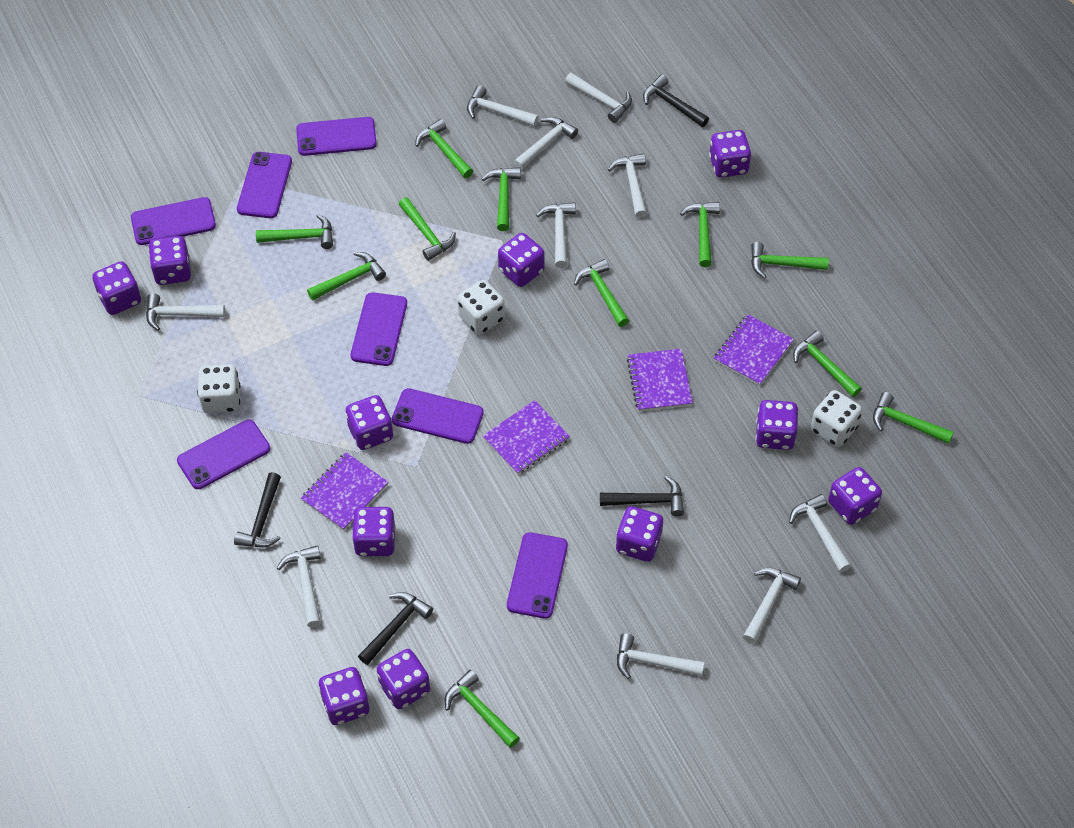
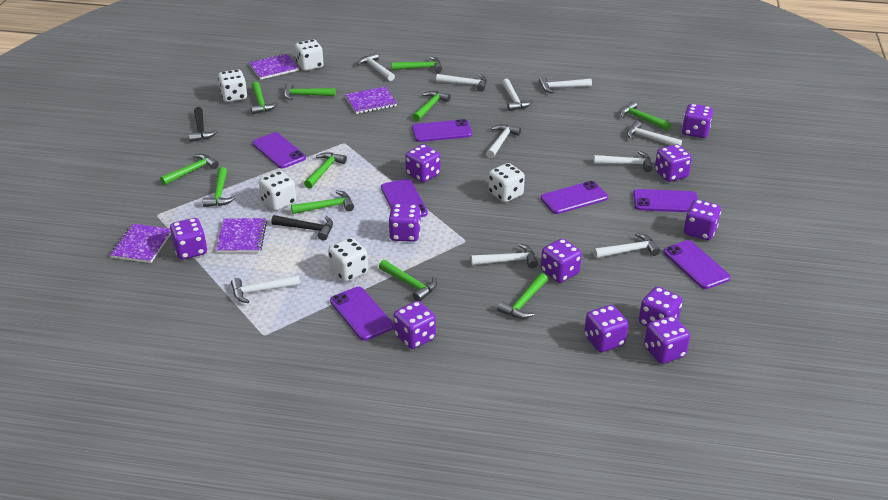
black hammer: 4 -> 2
white dice: 3 -> 5

